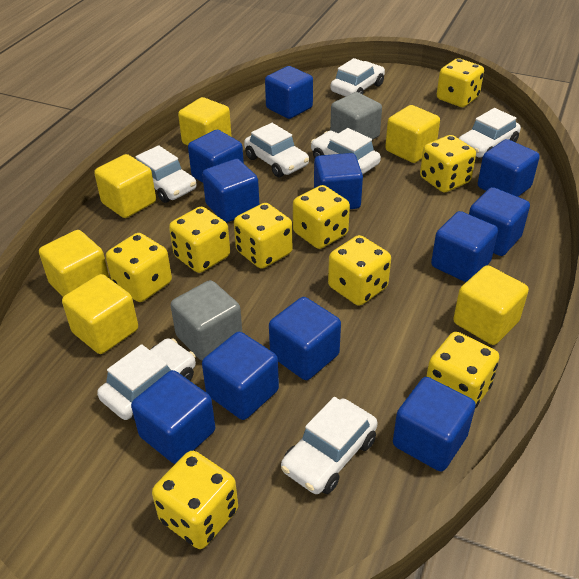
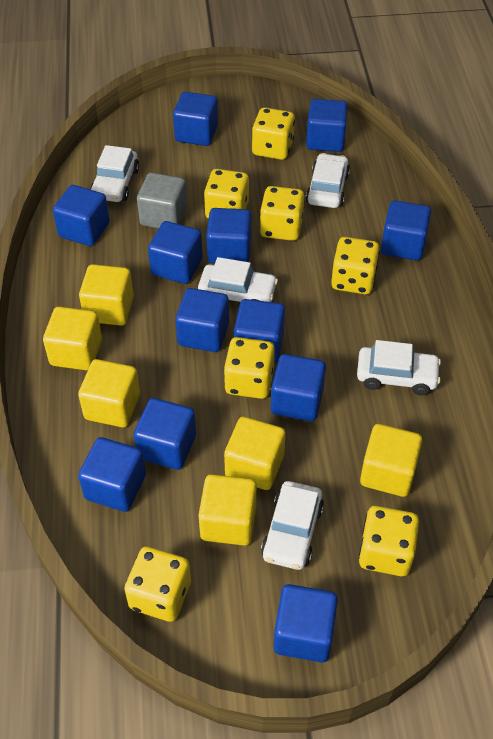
blue cube: 11 -> 12
grey cube: 2 -> 1
white car: 7 -> 5
yellow dice: 9 -> 7

